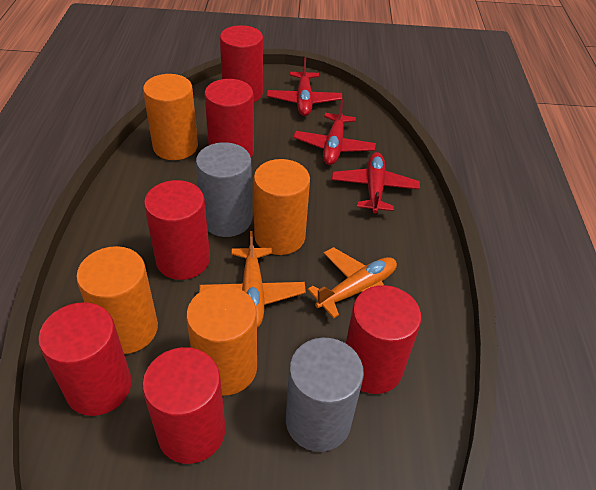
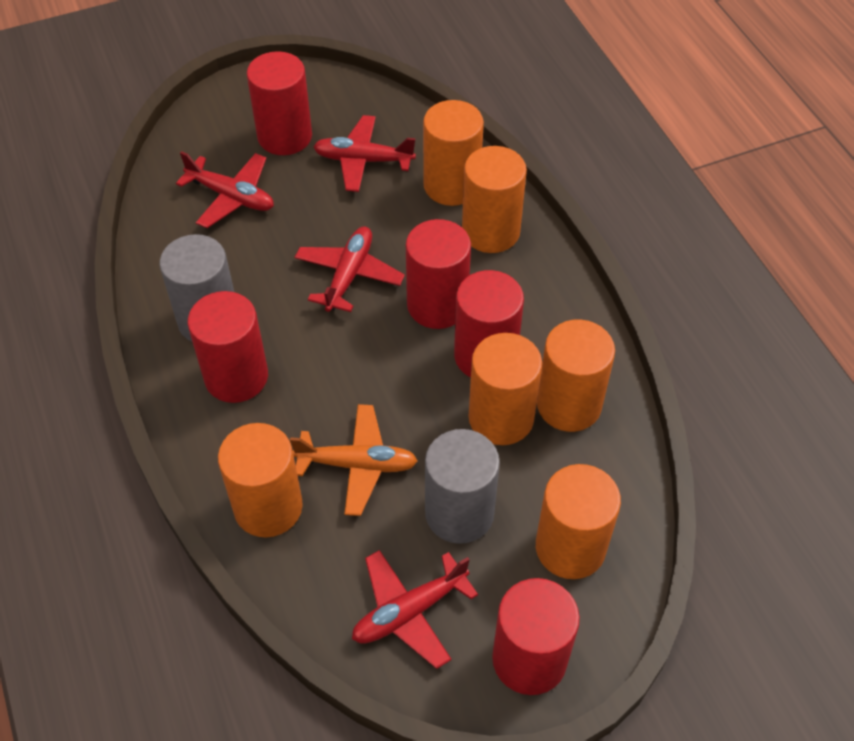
orange cylinder: 4 -> 6
orange plane: 2 -> 1
red cylinder: 6 -> 5
red plane: 3 -> 4

